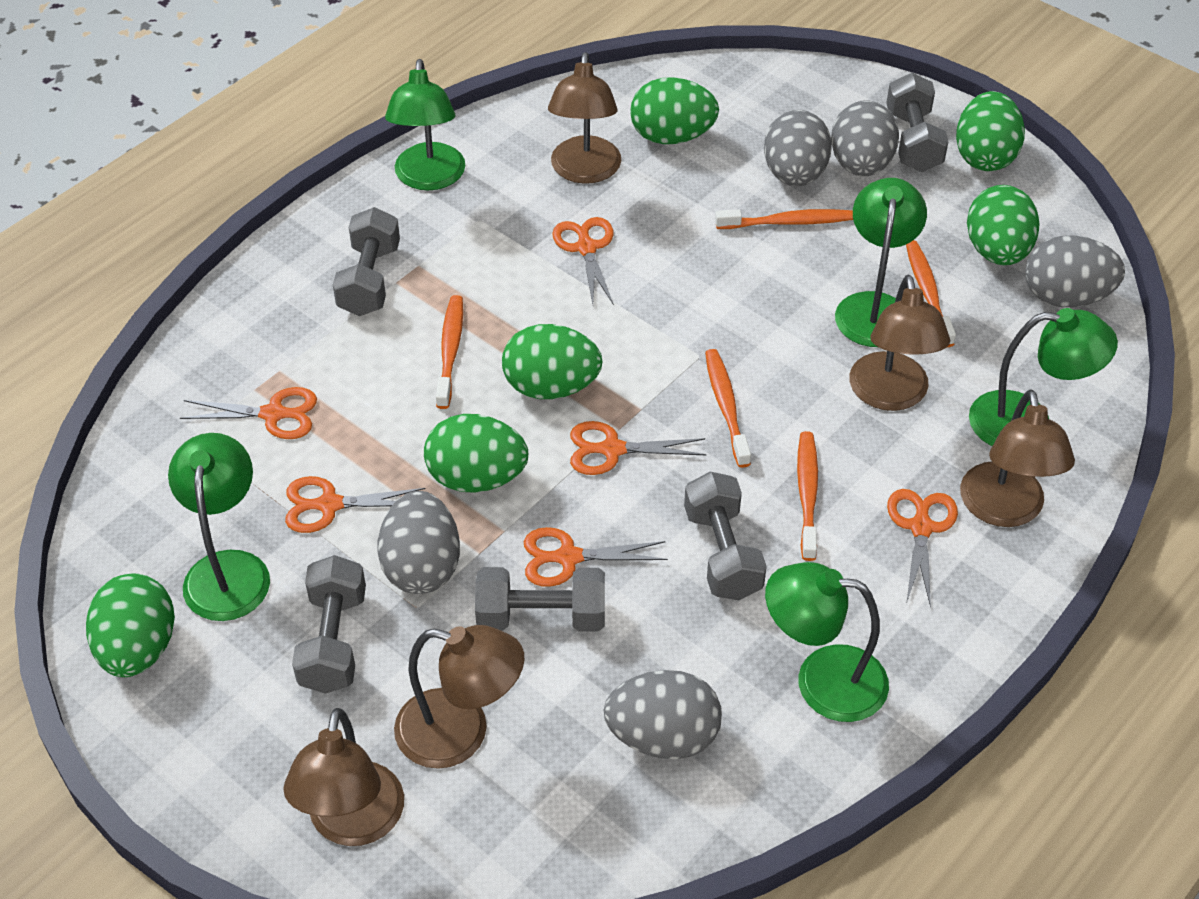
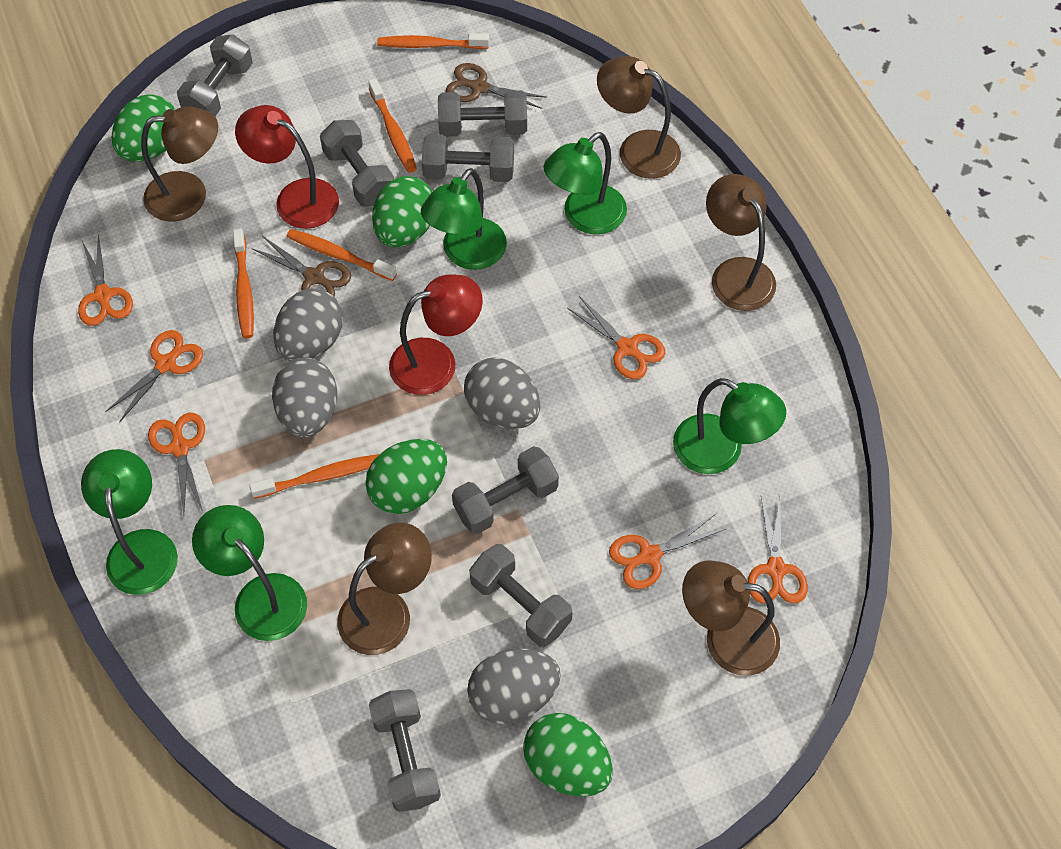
brown scissors: 0 -> 2
green egg: 6 -> 4
grey dumbbell: 5 -> 7
grey egg: 5 -> 4
red lamp: 0 -> 2

